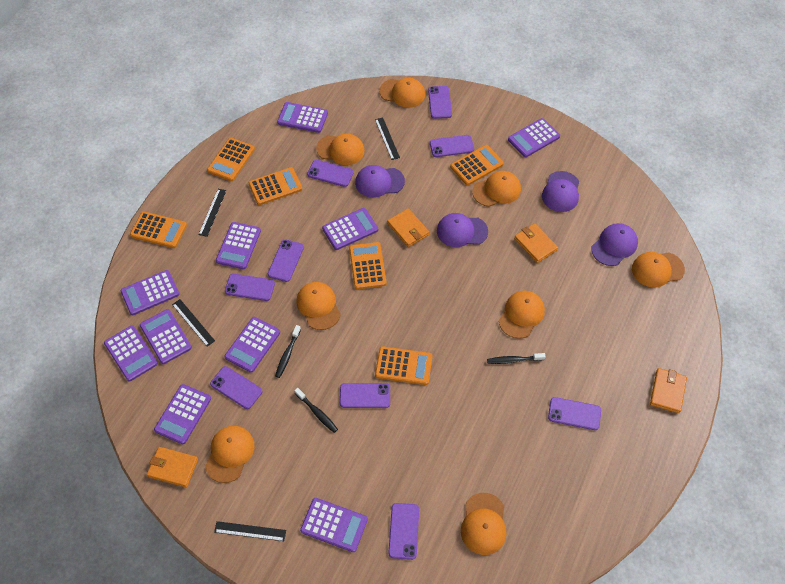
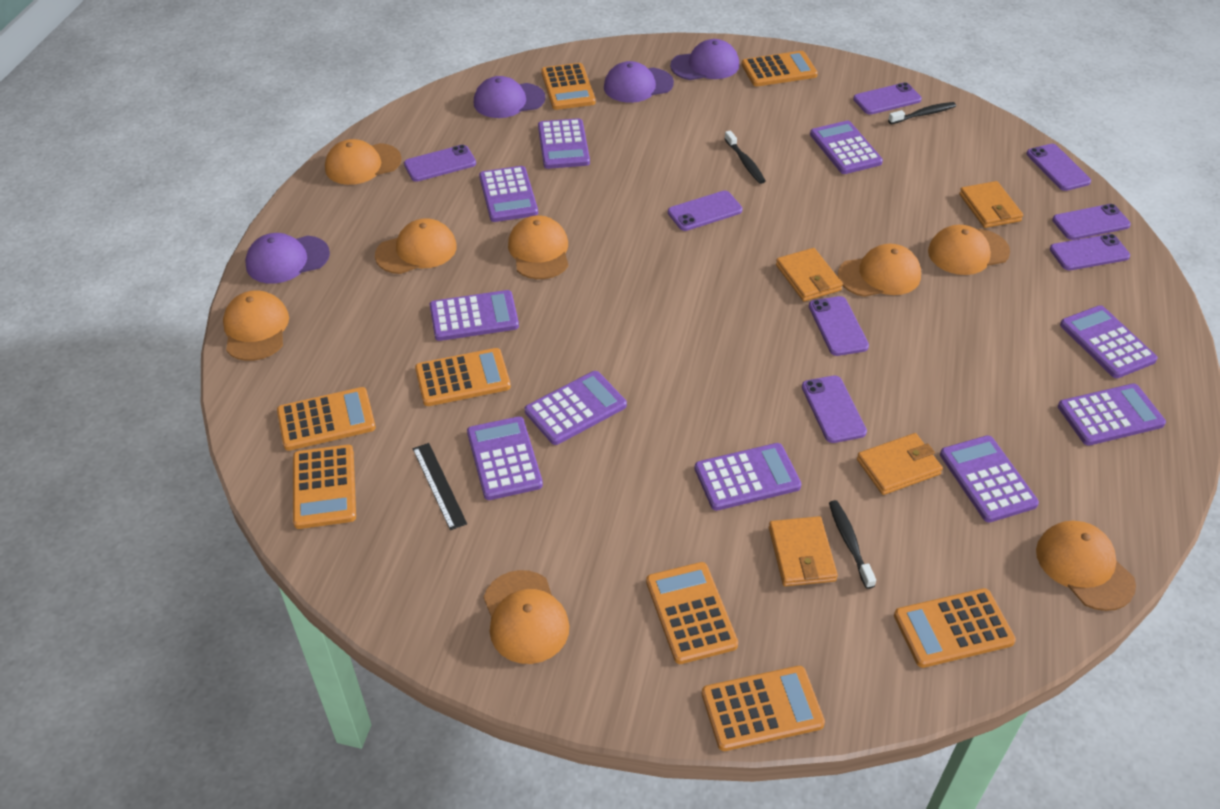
black ruler: 4 -> 1
orange calculator: 6 -> 8
purple phone: 9 -> 8

